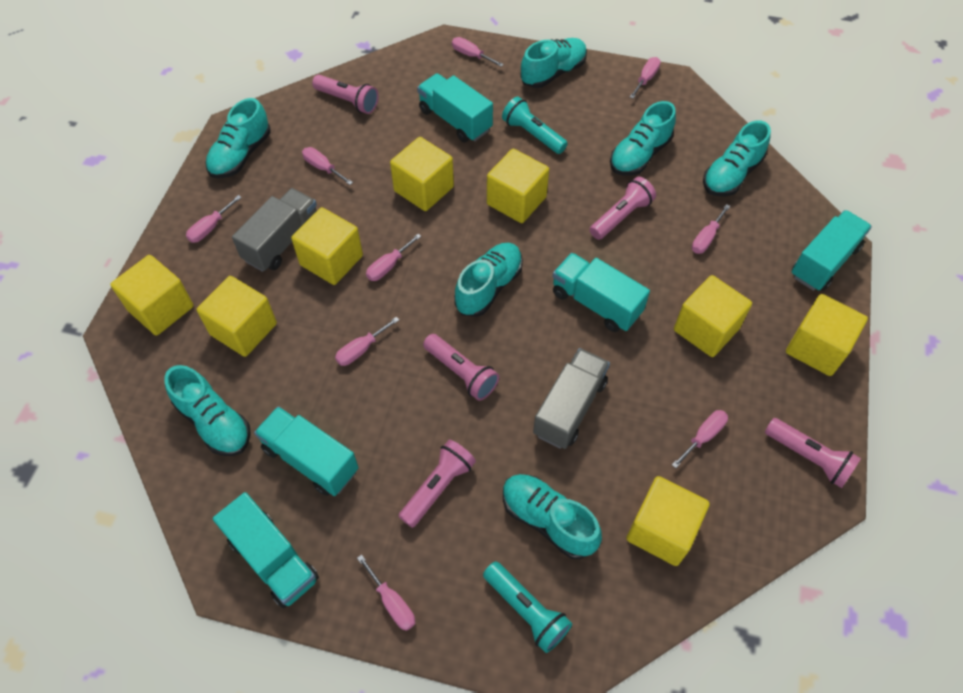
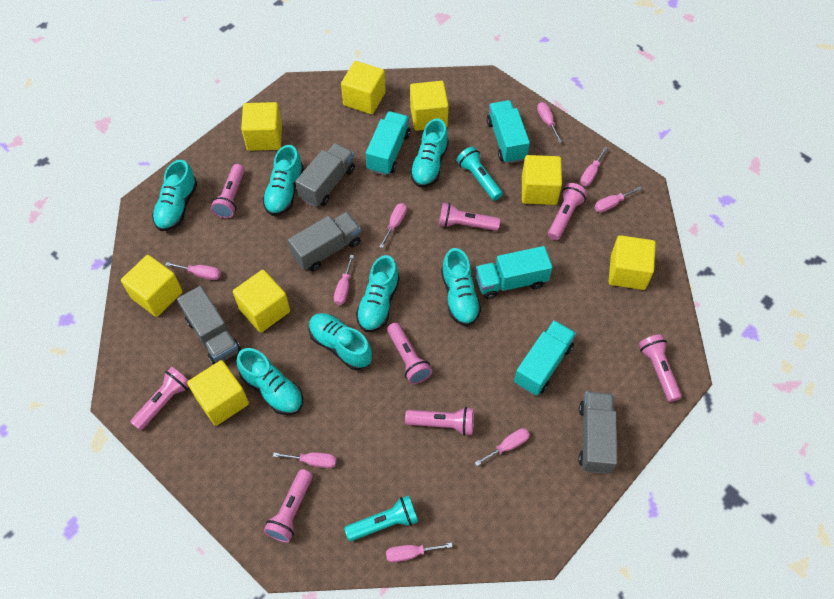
grey truck: 2 -> 4
pink flashlight: 5 -> 8
turquoise truck: 5 -> 4

